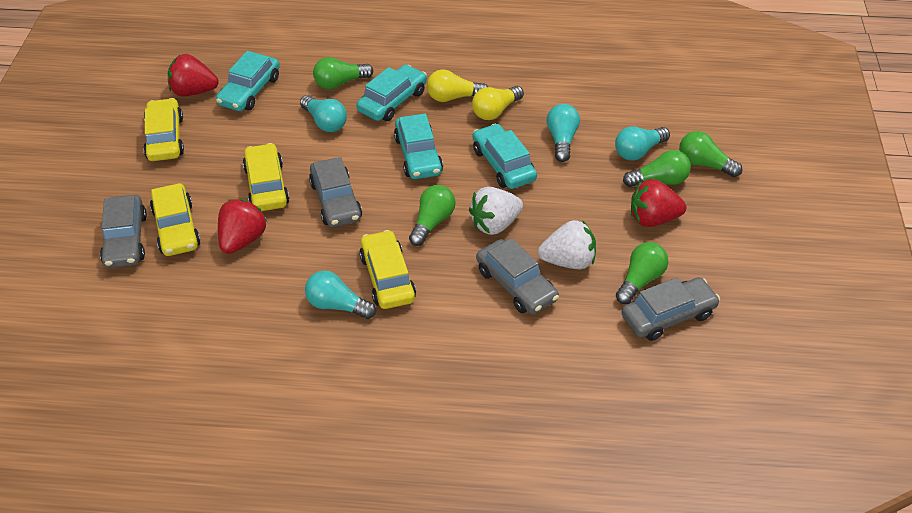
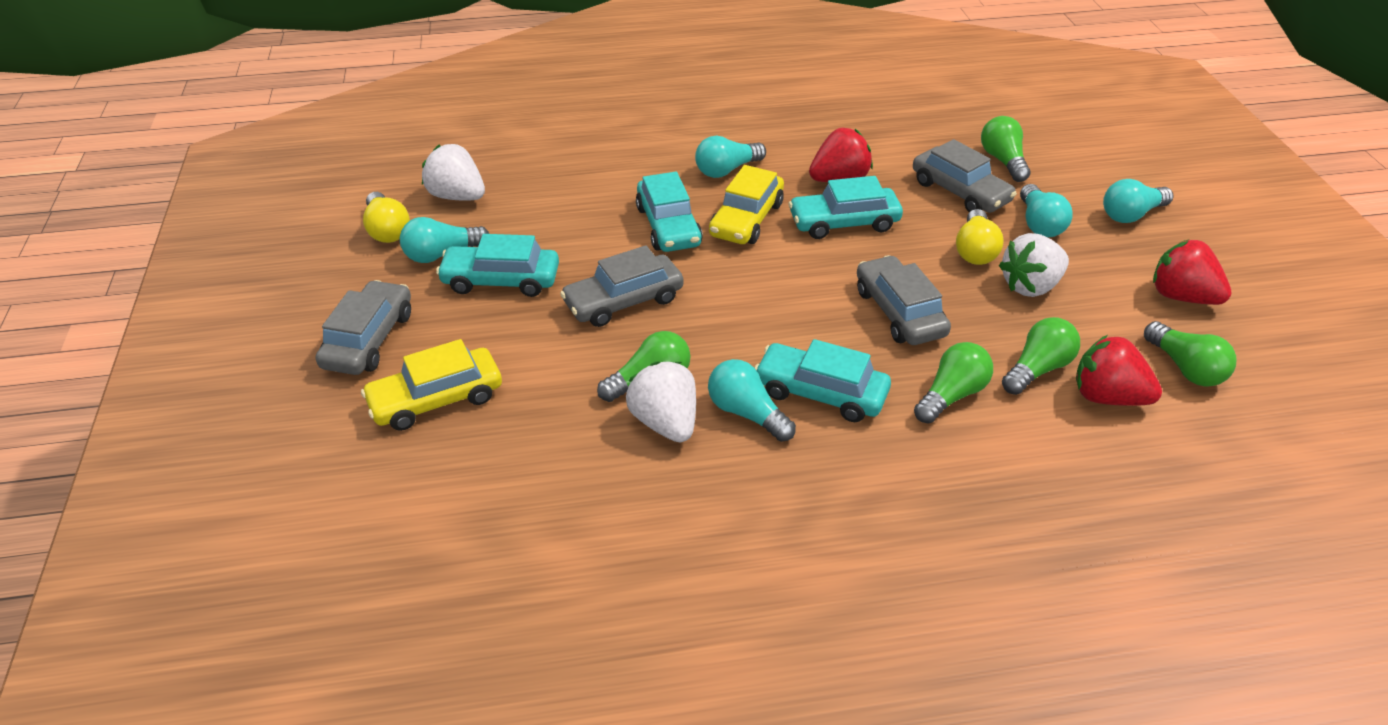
turquoise light bulb: 4 -> 5
white strawberry: 2 -> 3
yellow car: 4 -> 2

